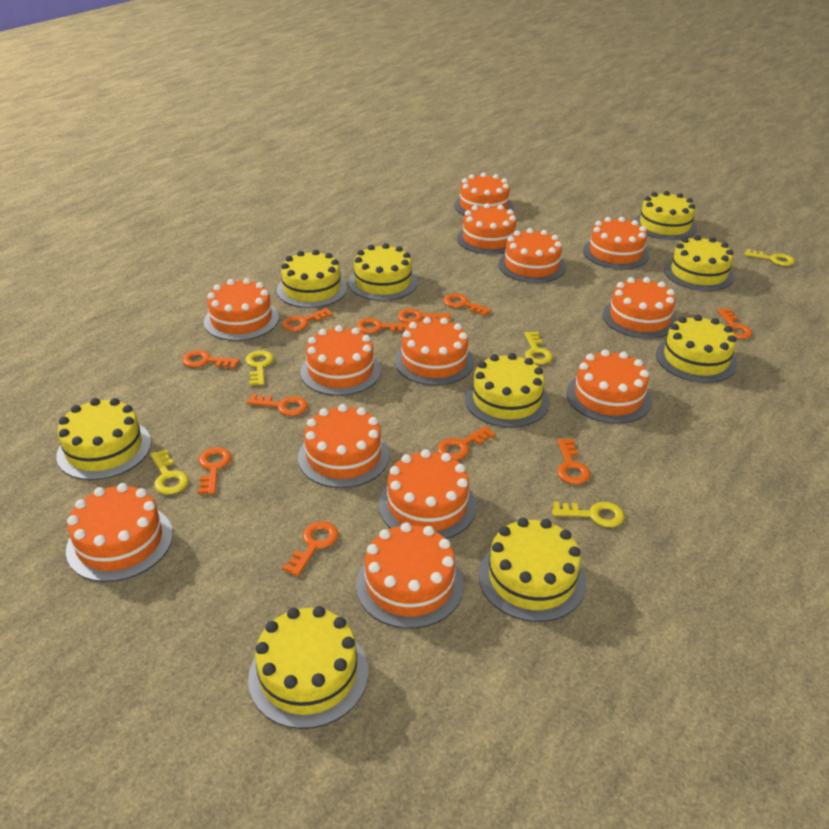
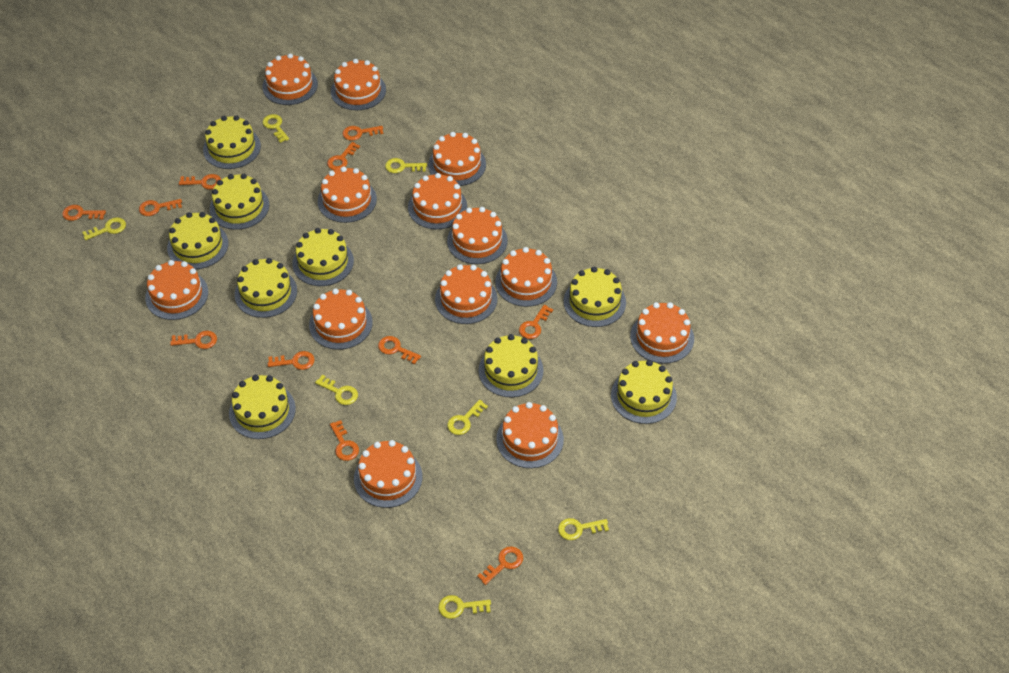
yellow key: 5 -> 7

